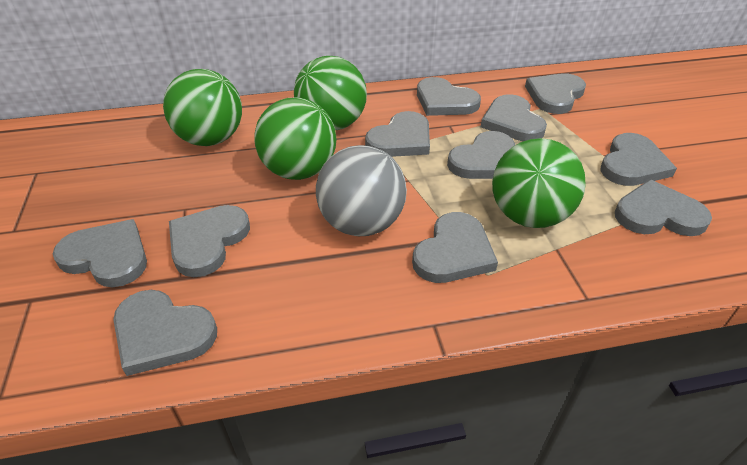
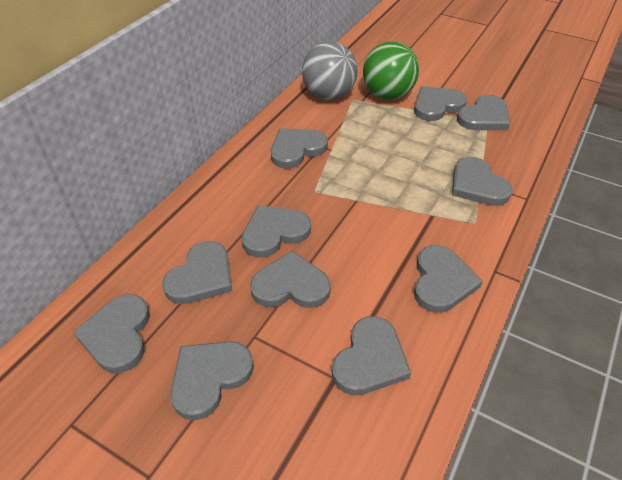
green ball: 4 -> 1

